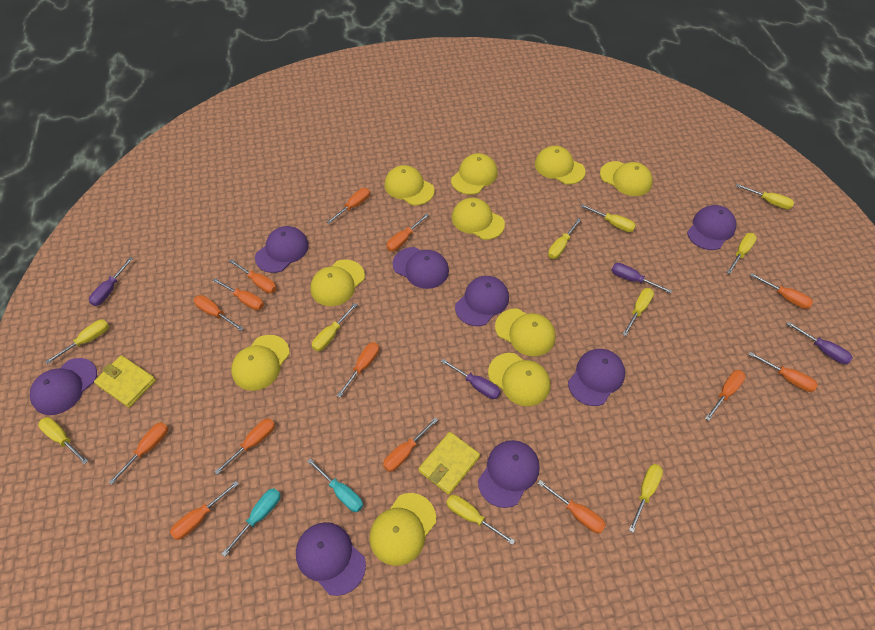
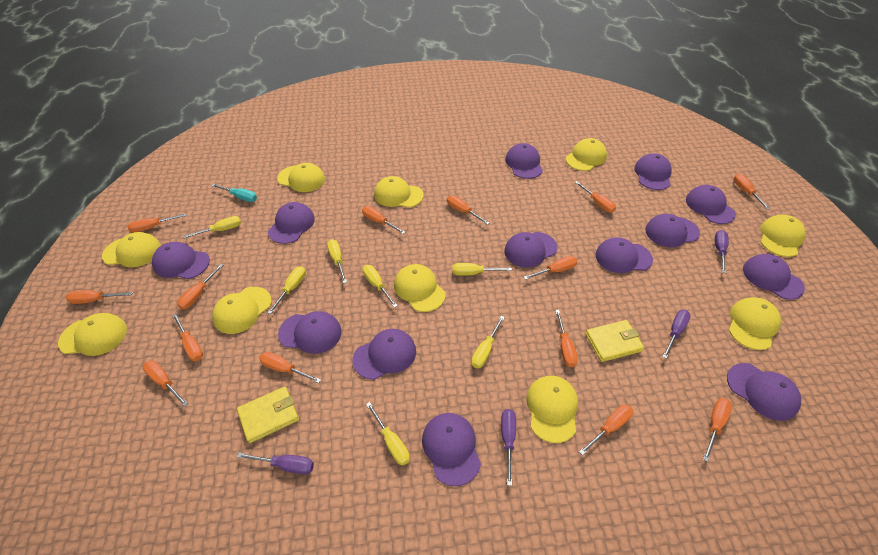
purple cap: 8 -> 13
turquoise screwdriver: 2 -> 1
yellow screwdriver: 10 -> 7

